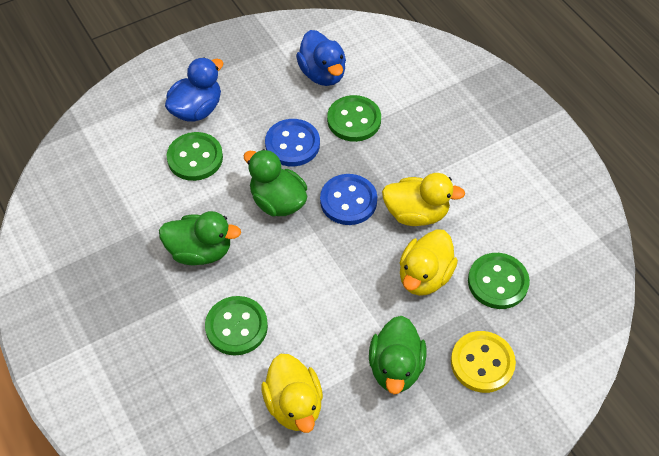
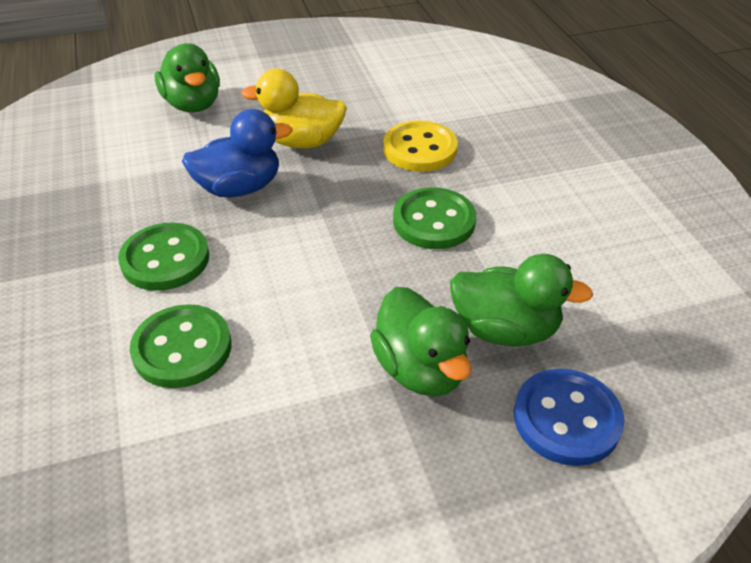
blue button: 2 -> 1
blue duck: 2 -> 1
green button: 4 -> 3
yellow duck: 3 -> 1

